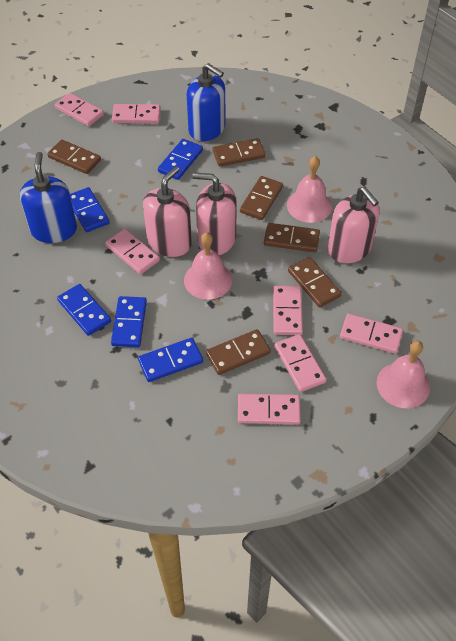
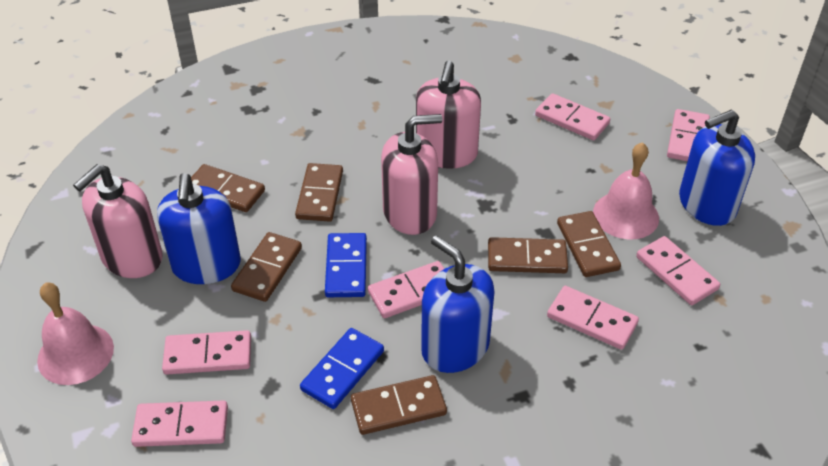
blue domino: 5 -> 2
blue soap dispenser: 2 -> 3
pink bell: 3 -> 2

